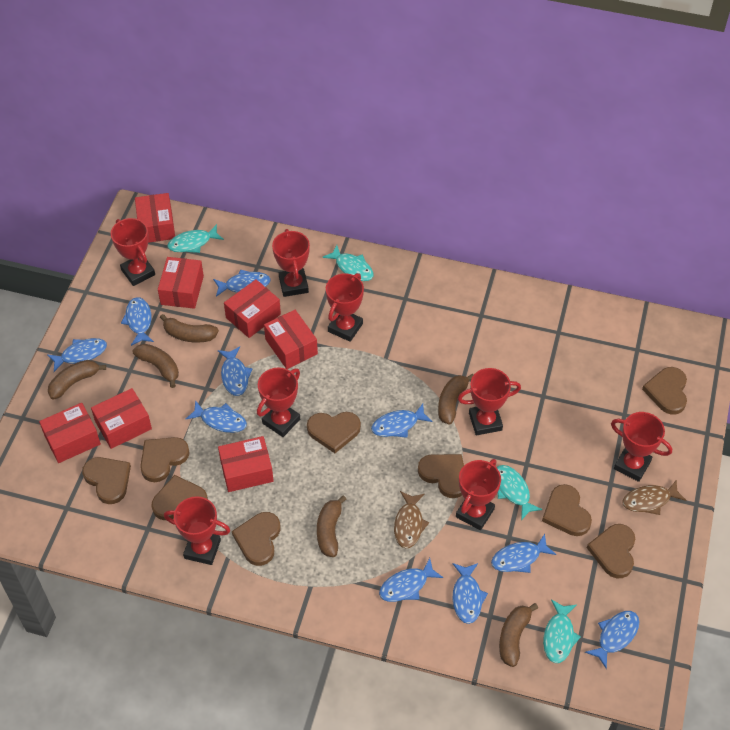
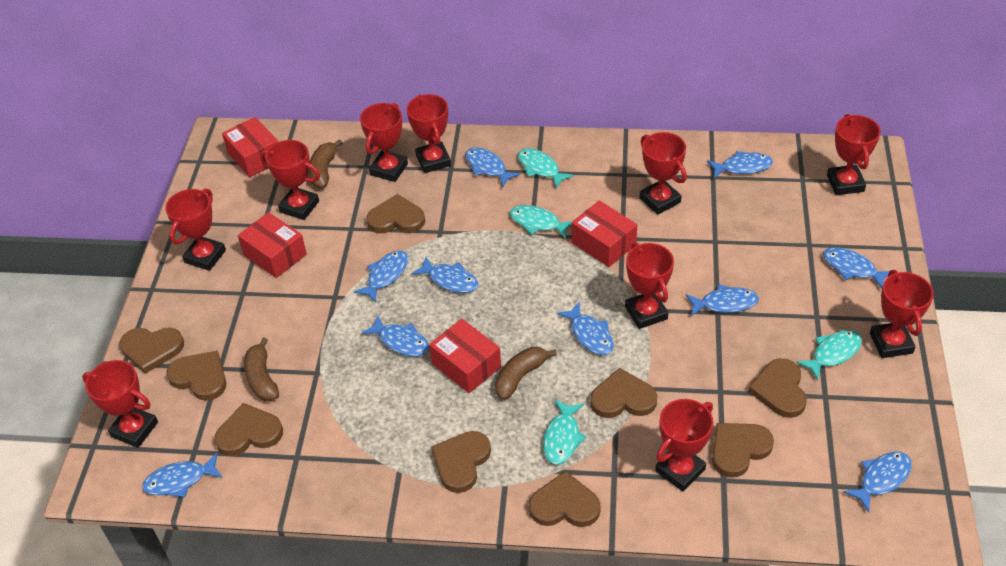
brown banana: 6 -> 3
brown fish: 2 -> 0
red box: 7 -> 4
red trophy: 8 -> 10

